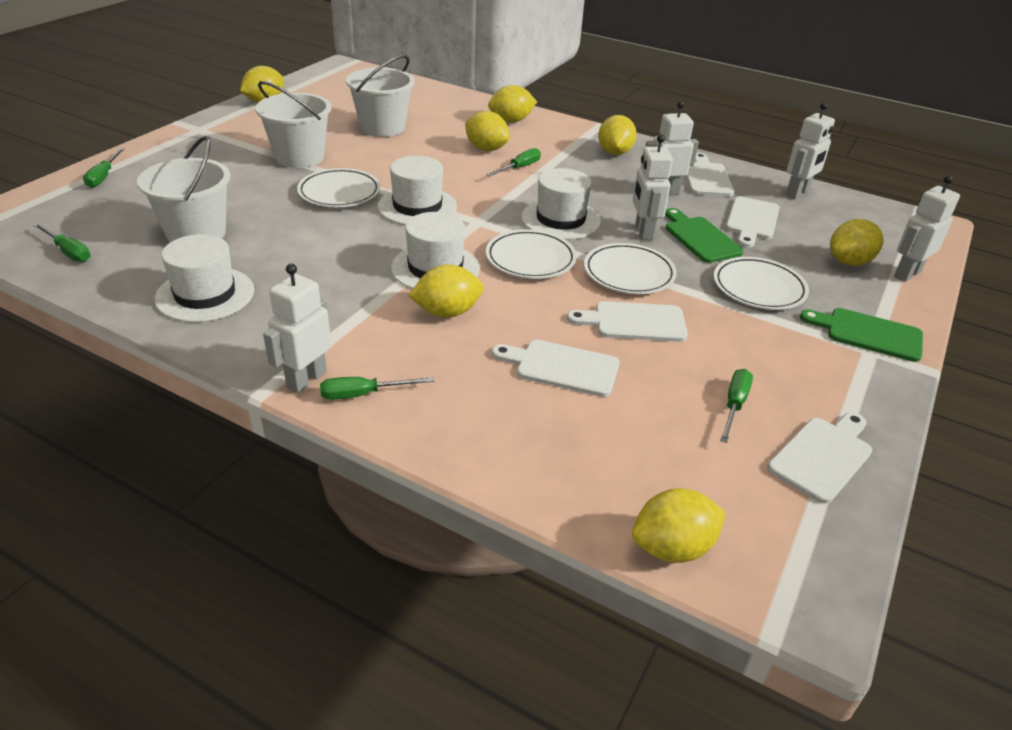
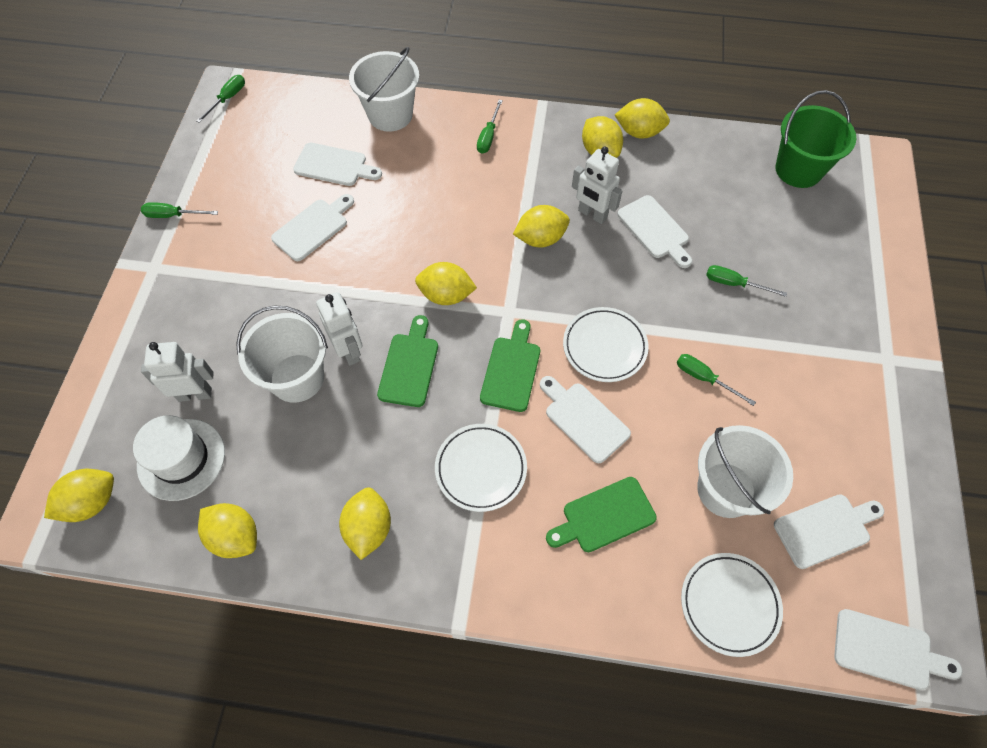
green bucket: 0 -> 1
green cutting board: 2 -> 3
white cutting board: 5 -> 6
white hat: 4 -> 1
white plate: 4 -> 3
white robot: 5 -> 3

